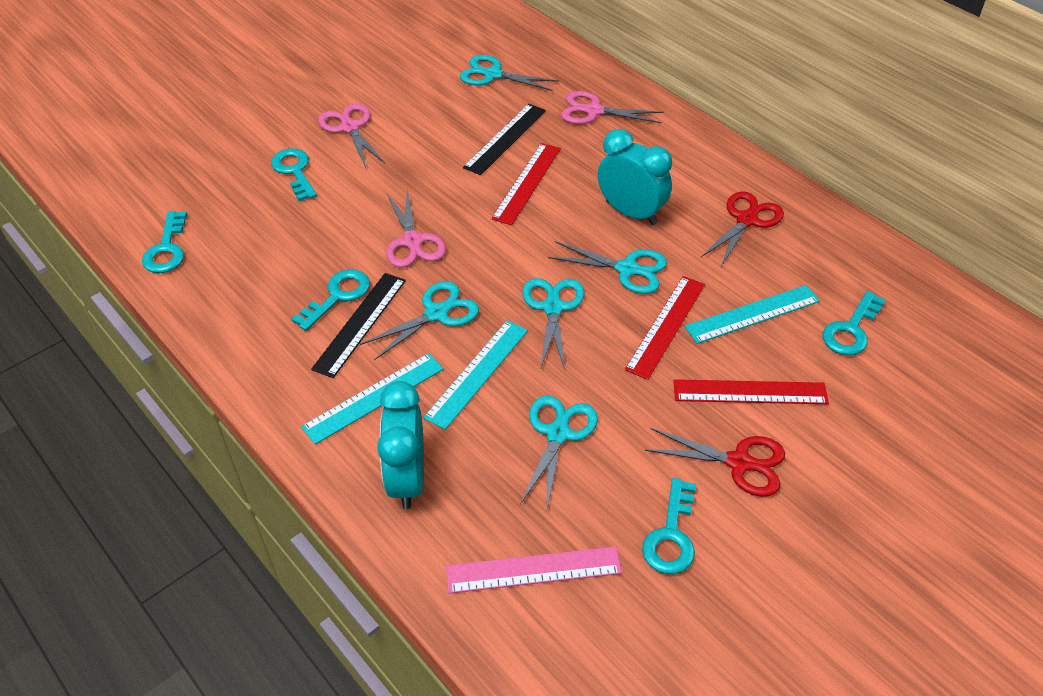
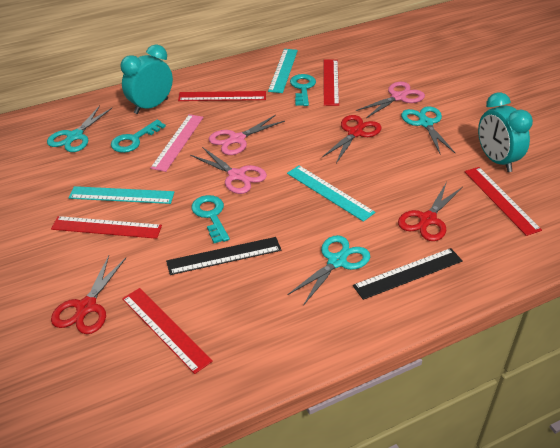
red ruler: 3 -> 5
red scissors: 2 -> 3
turquoise key: 5 -> 3
turquoise scissors: 5 -> 3

